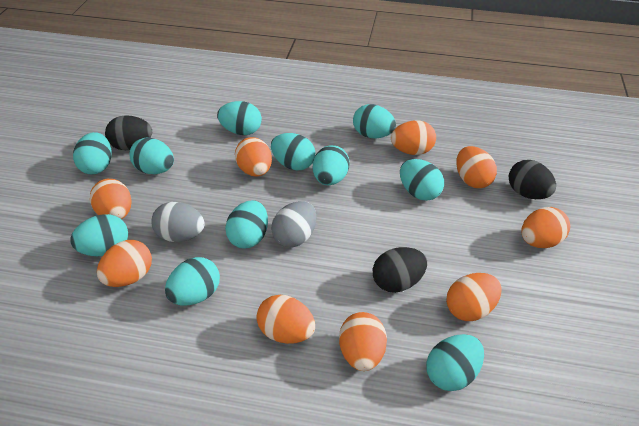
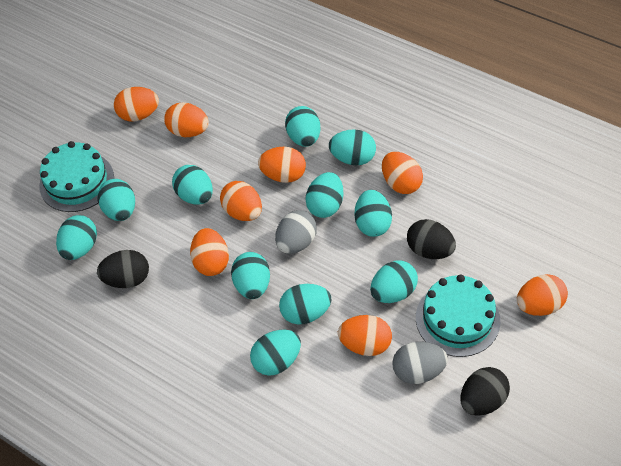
orange egg: 9 -> 8
turquoise cake: 0 -> 2

